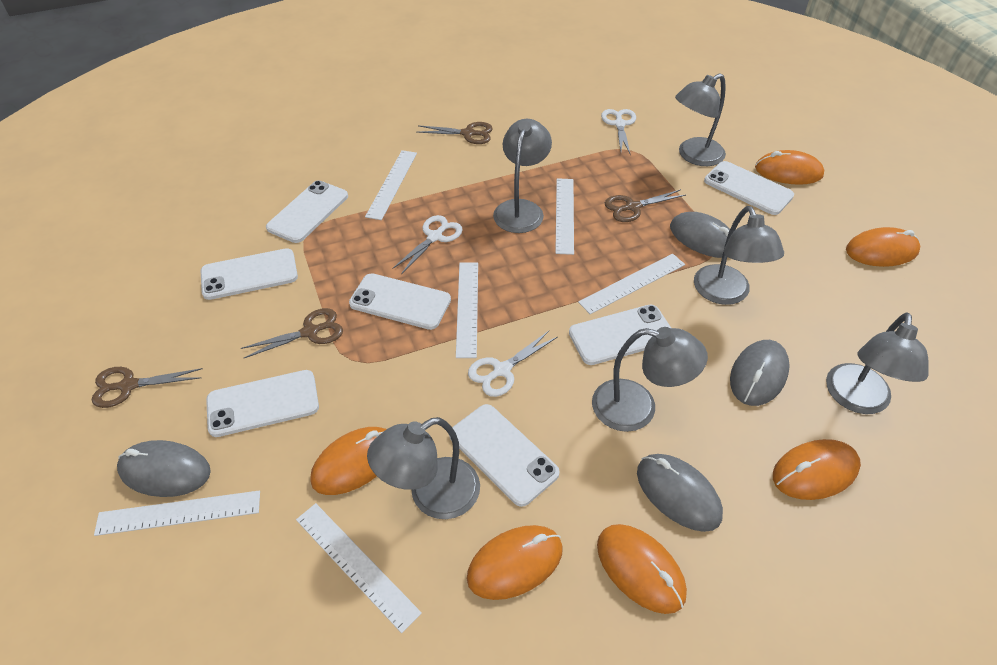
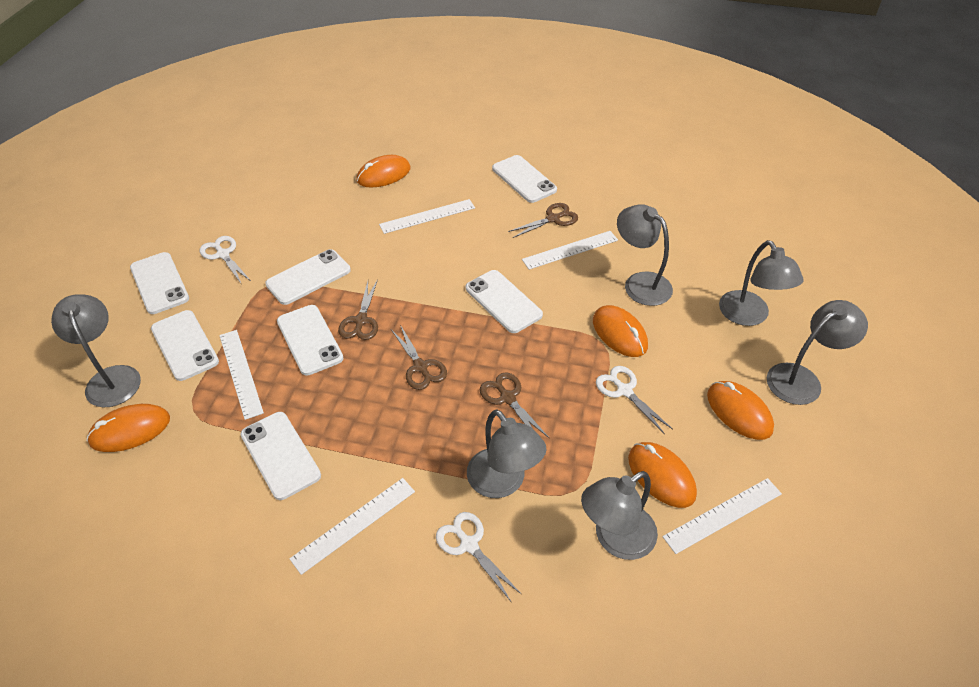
grey mouse: 4 -> 0
orange mouse: 6 -> 5
white ruler: 6 -> 5

